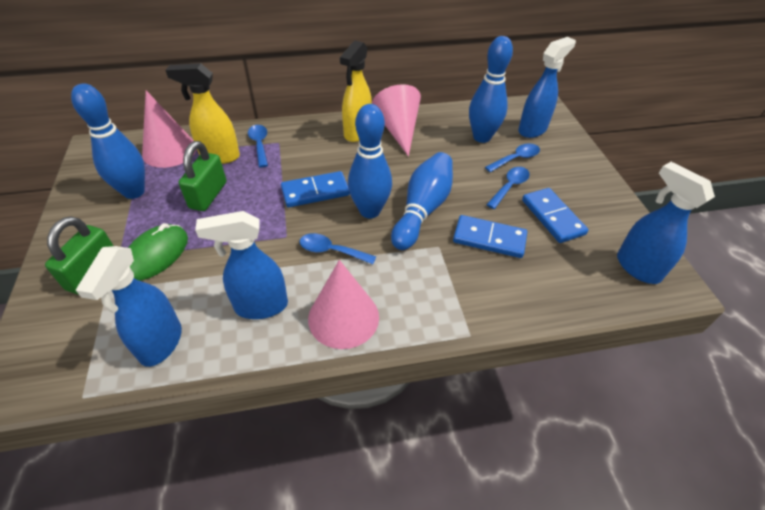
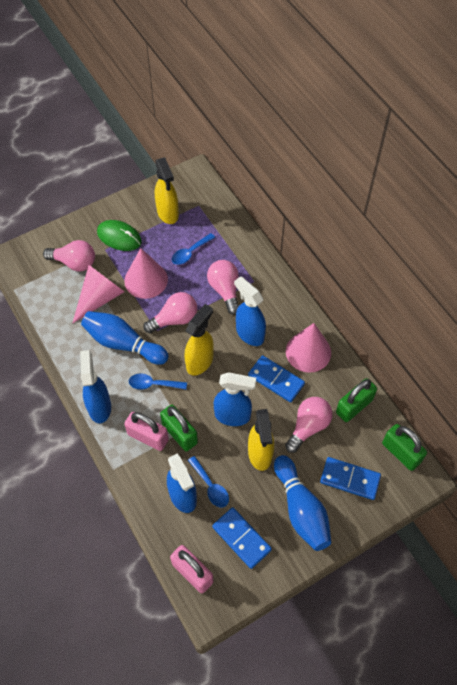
blue bowling pin: 4 -> 2
blue spoon: 4 -> 3
green padlock: 2 -> 3
pink light bulb: 0 -> 4
pink padlock: 0 -> 2
yellow spray bottle: 2 -> 3

